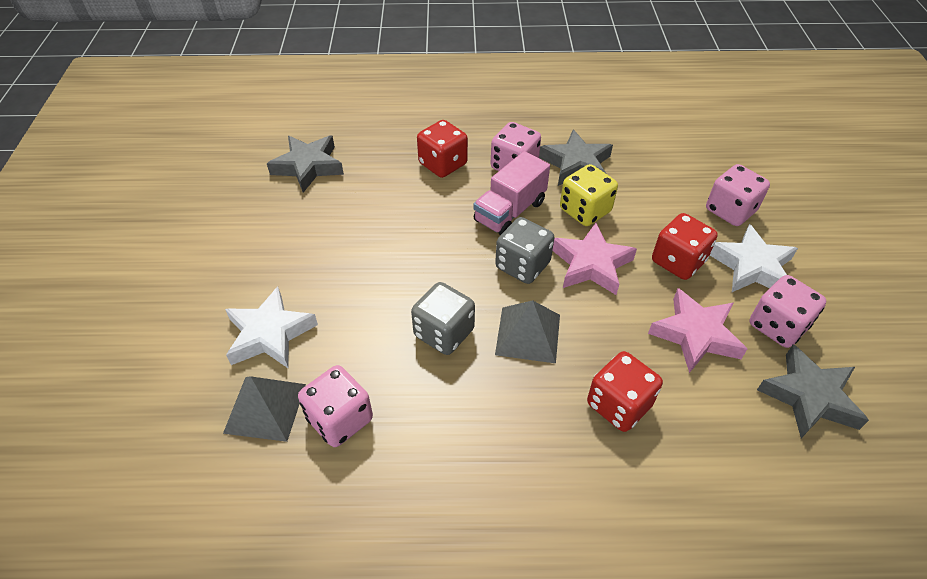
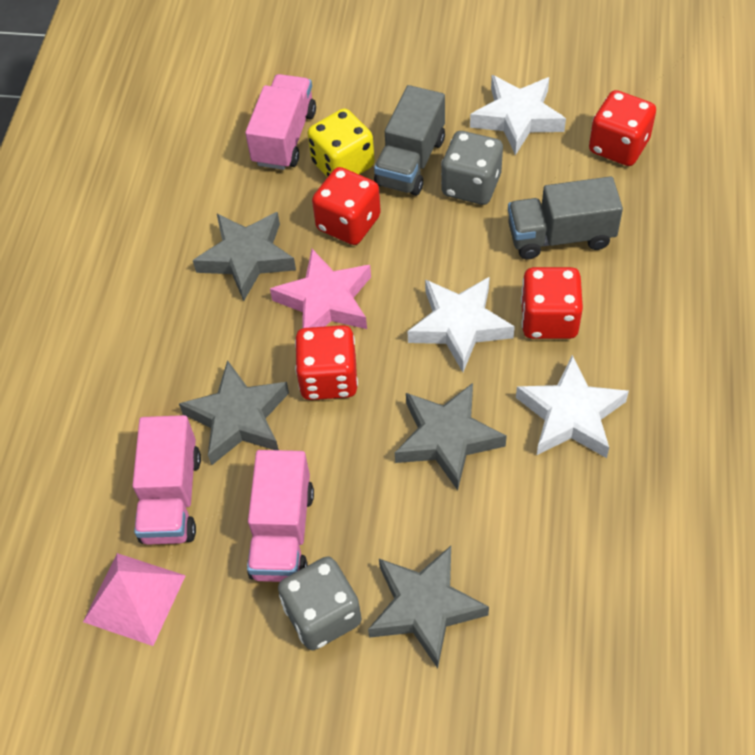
grey pyramid: 2 -> 0
grey star: 3 -> 4
grey truck: 0 -> 2
pink dice: 4 -> 0
pink pyramid: 0 -> 1
pink star: 2 -> 1
pink truck: 1 -> 3
red dice: 3 -> 4
white star: 2 -> 3

